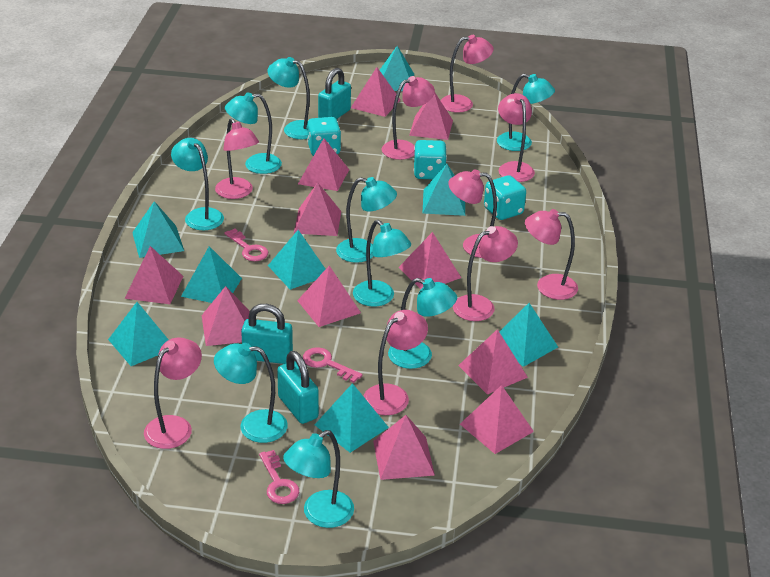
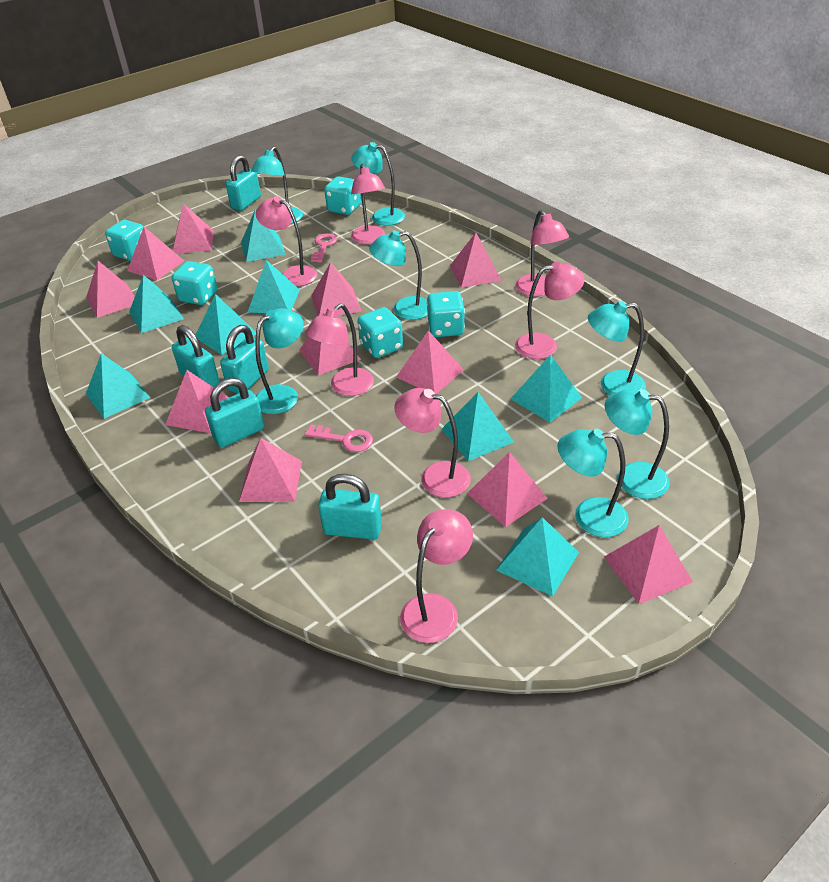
pink key: 3 -> 2
pink lamp: 9 -> 7
turquoise dice: 3 -> 5
turquoise lamp: 9 -> 7
turquoise padlock: 3 -> 5

